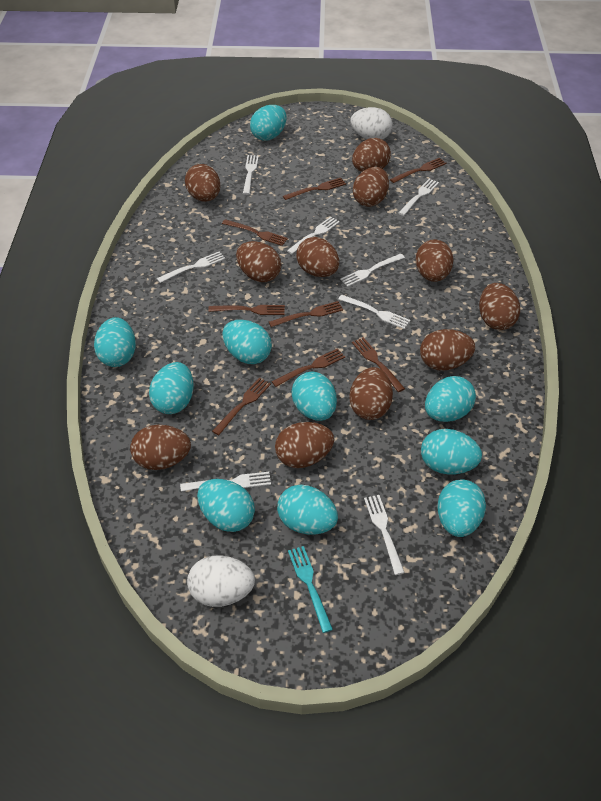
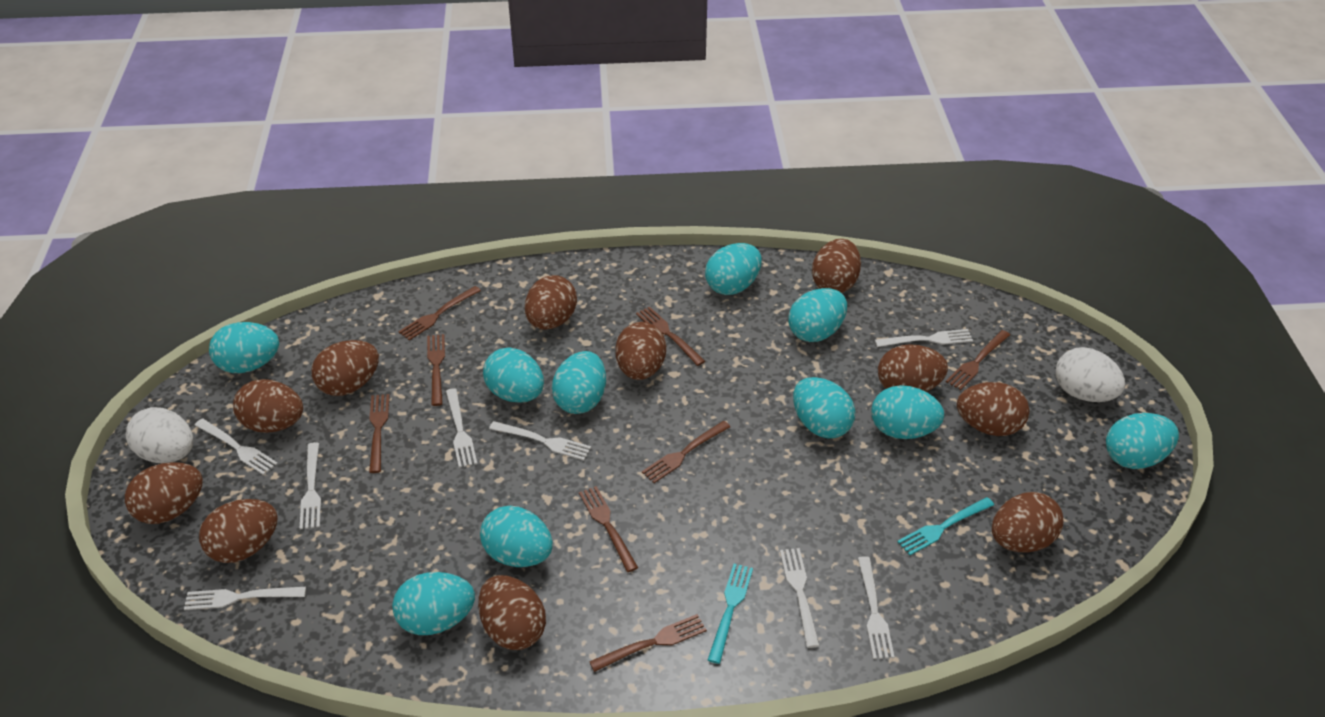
turquoise fork: 1 -> 2

